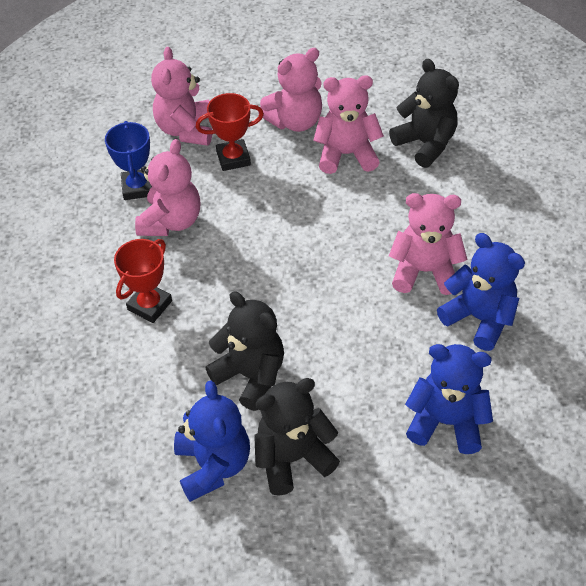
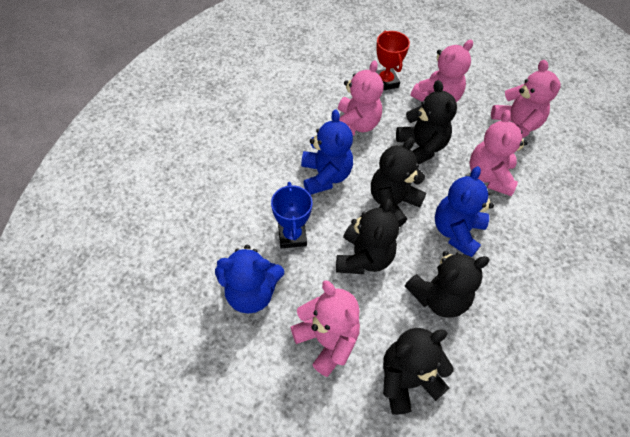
black teddy bear: 3 -> 5
red trophy: 2 -> 1

